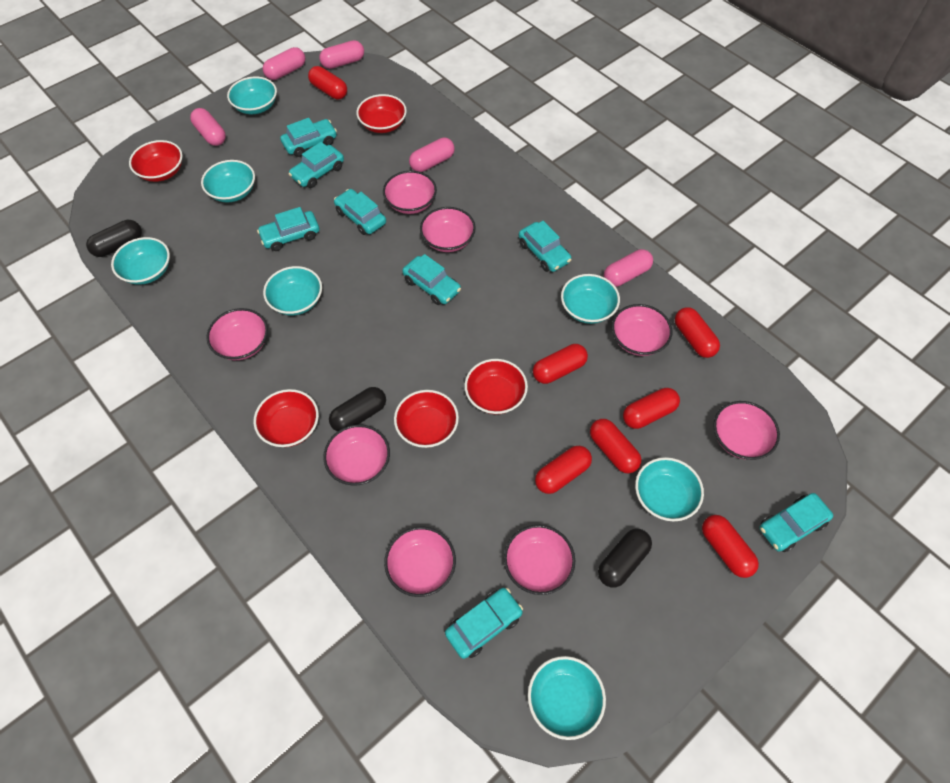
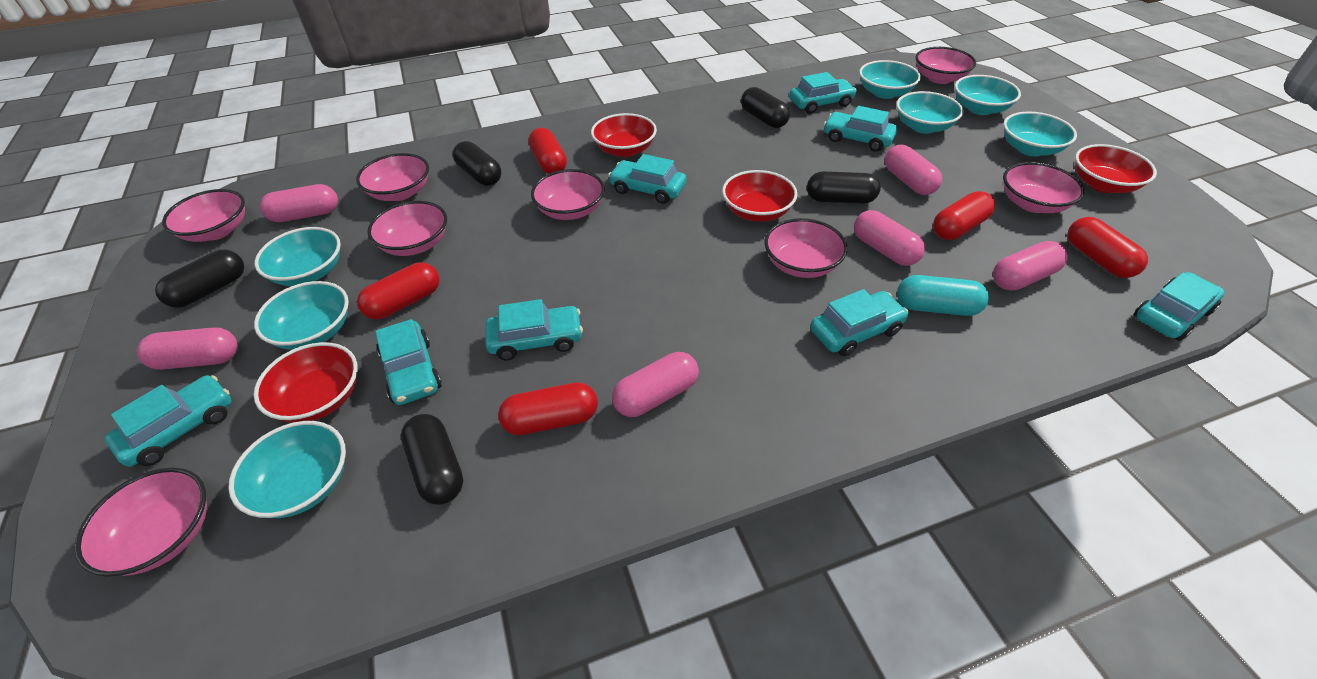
black capsule: 3 -> 5
pink capsule: 5 -> 6
red bowl: 5 -> 4
red capsule: 7 -> 5
turquoise capsule: 0 -> 1

